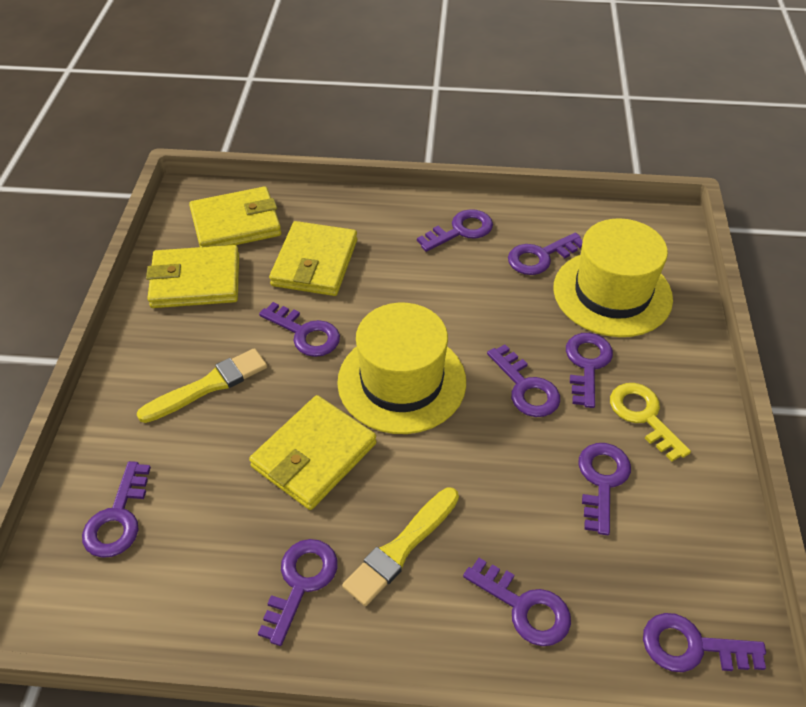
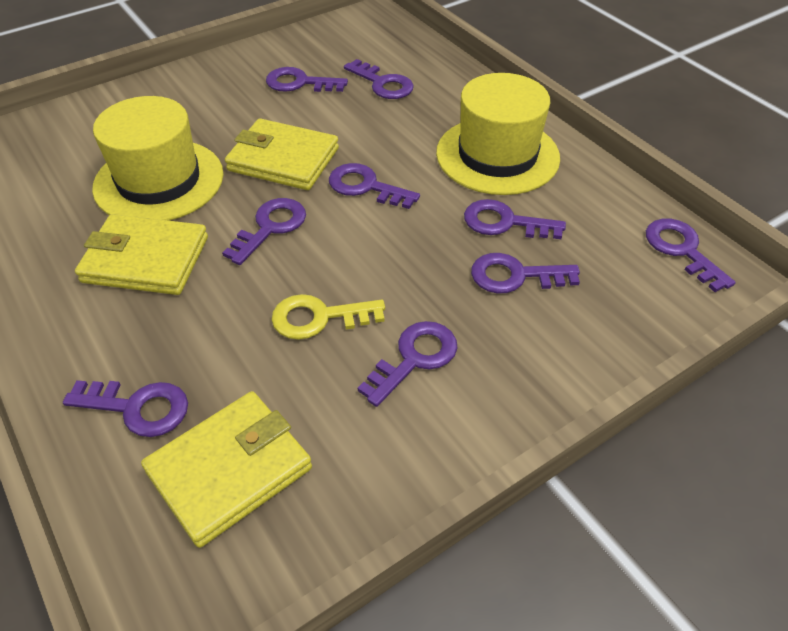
purple key: 10 -> 9
yellow brush: 2 -> 0
yellow wallet: 4 -> 3

